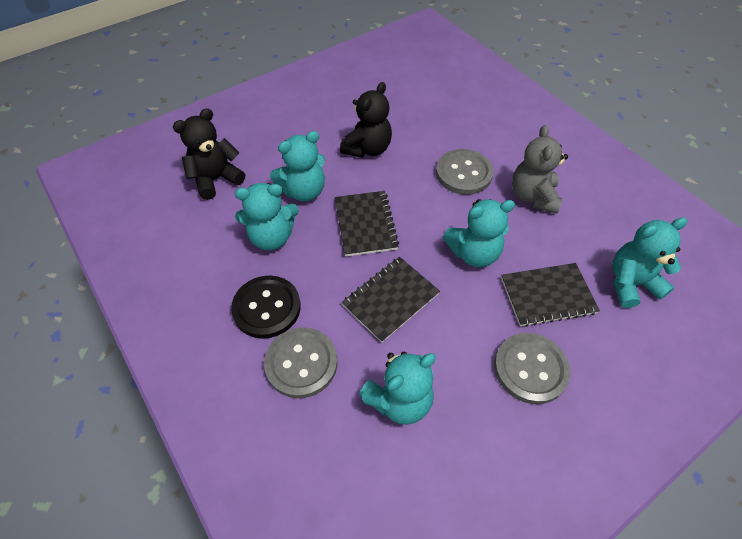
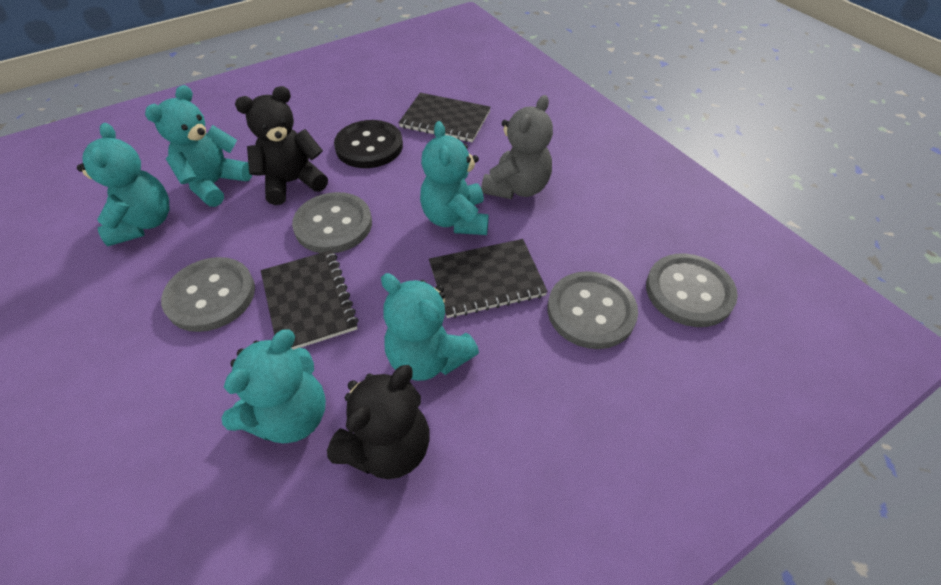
grey button: 3 -> 4

